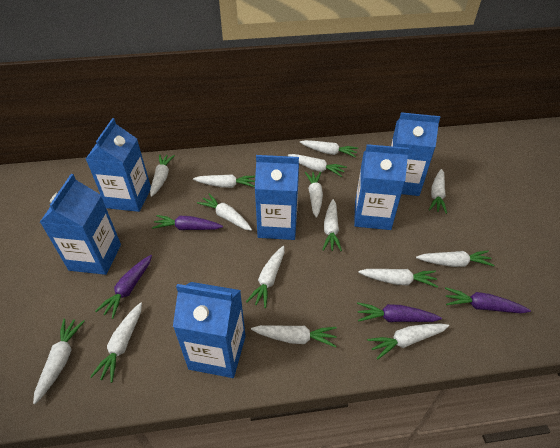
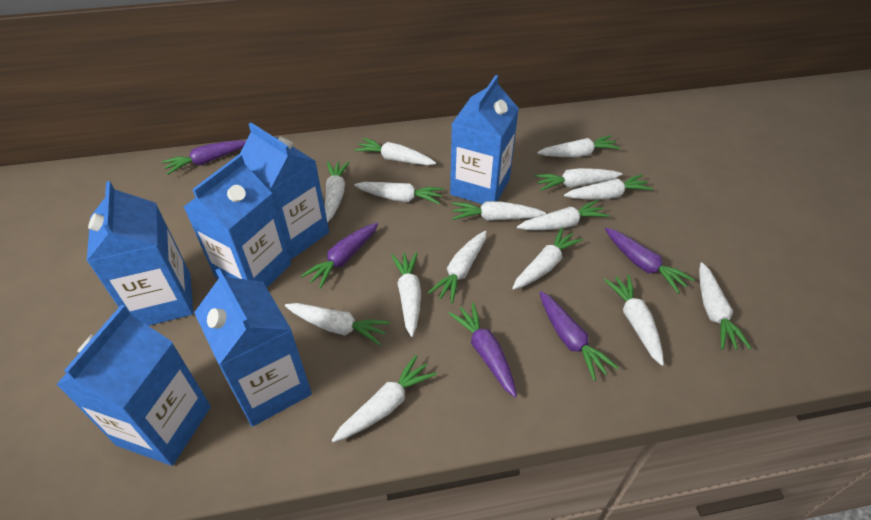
purple carrot: 4 -> 5

